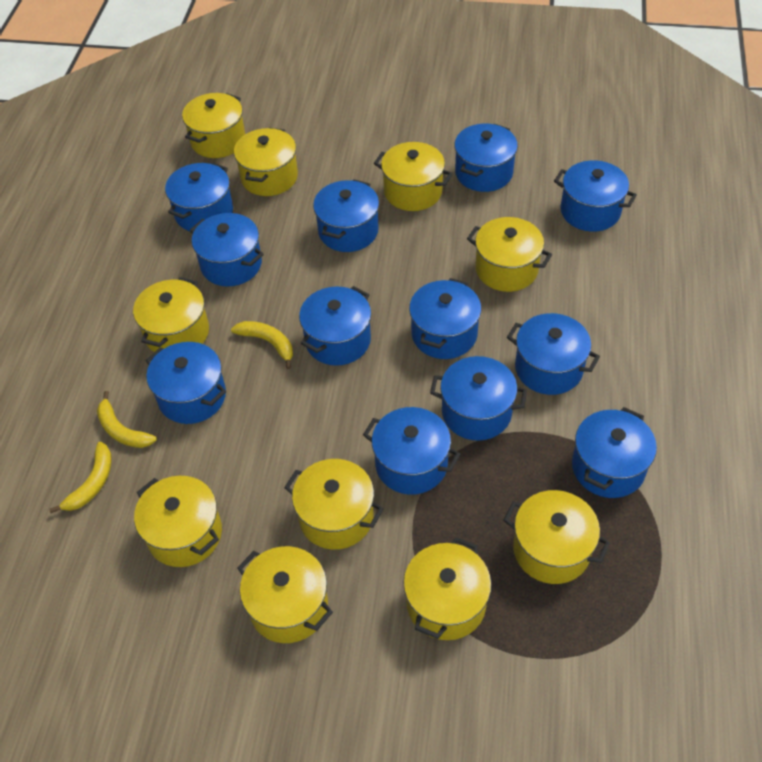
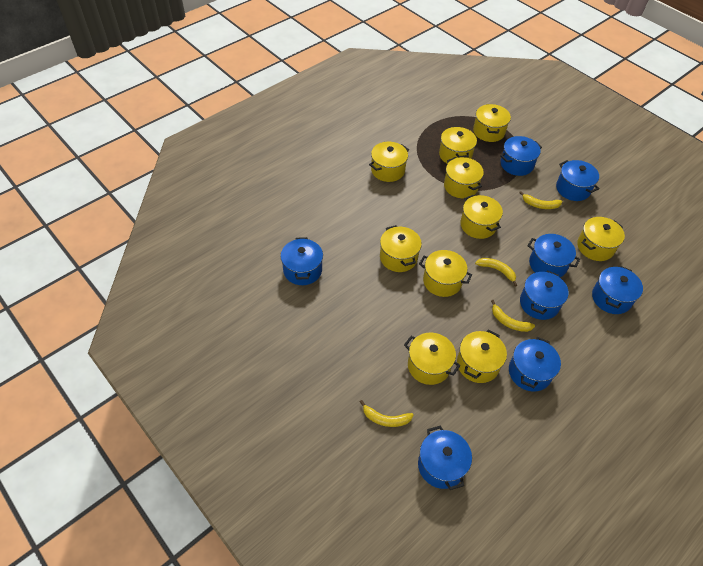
blue pot: 12 -> 8
yellow banana: 3 -> 4

